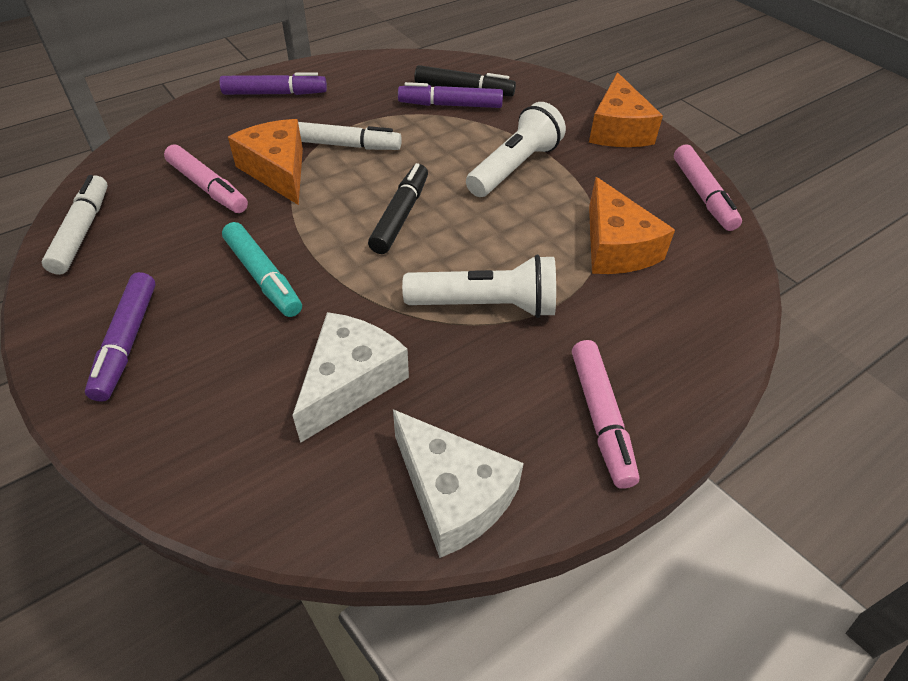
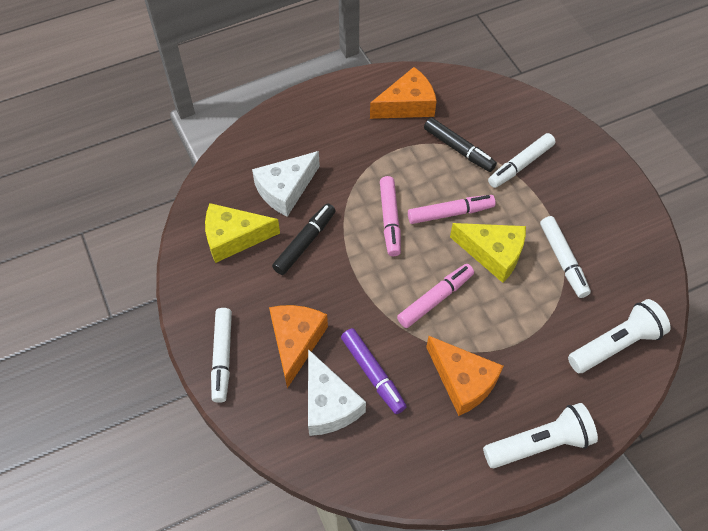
purple marker: 3 -> 1
turquoise marker: 1 -> 0
white marker: 2 -> 3
yellow cheese: 0 -> 2

